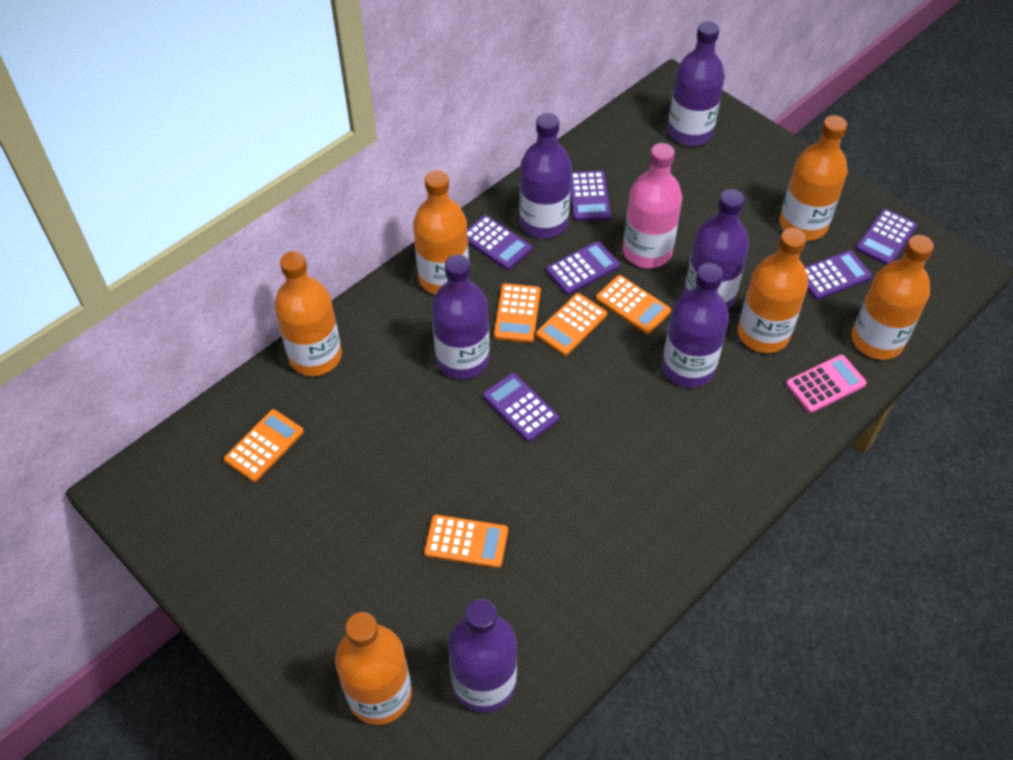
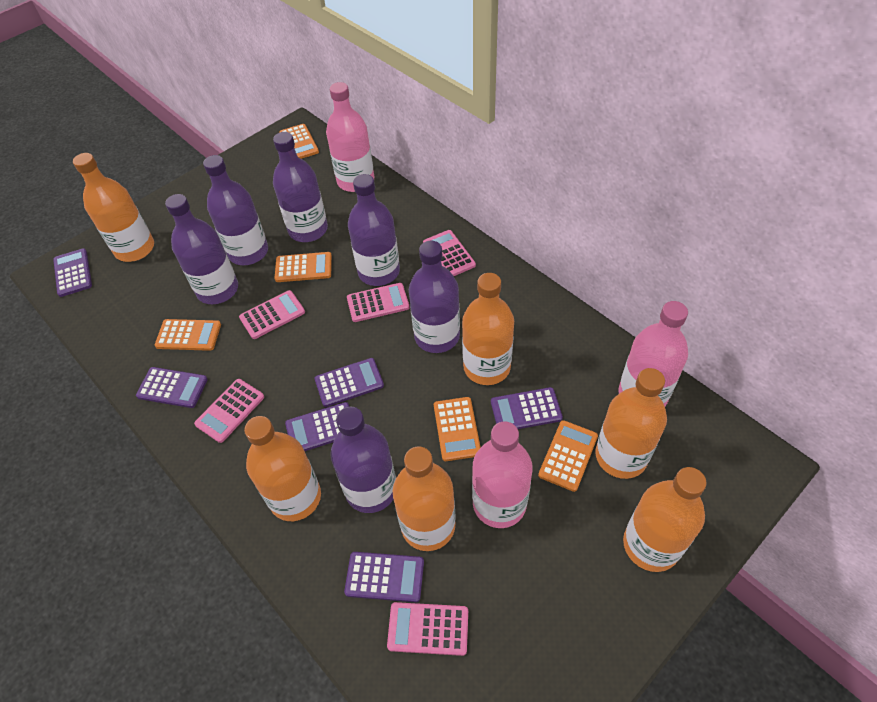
pink bottle: 1 -> 3
pink calculator: 1 -> 5

